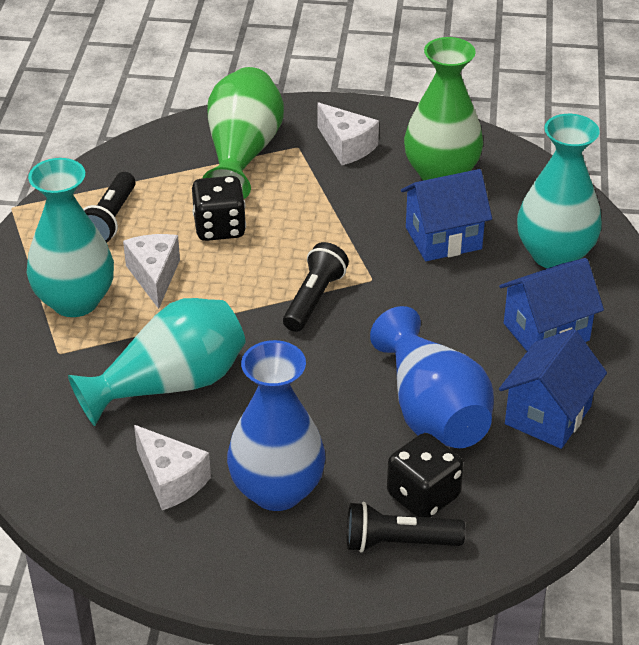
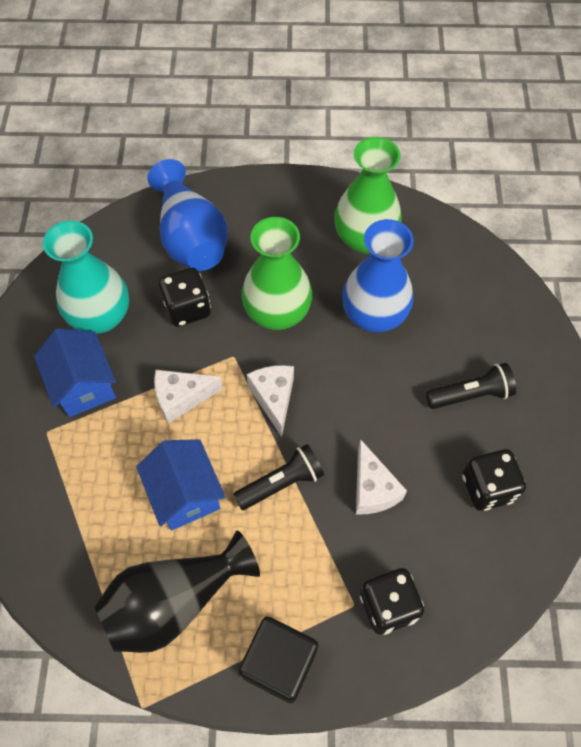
black cube: 0 -> 1
black dice: 2 -> 3
black flashlight: 3 -> 2
black vase: 0 -> 1
blue house: 3 -> 2
turquoise vase: 3 -> 1

